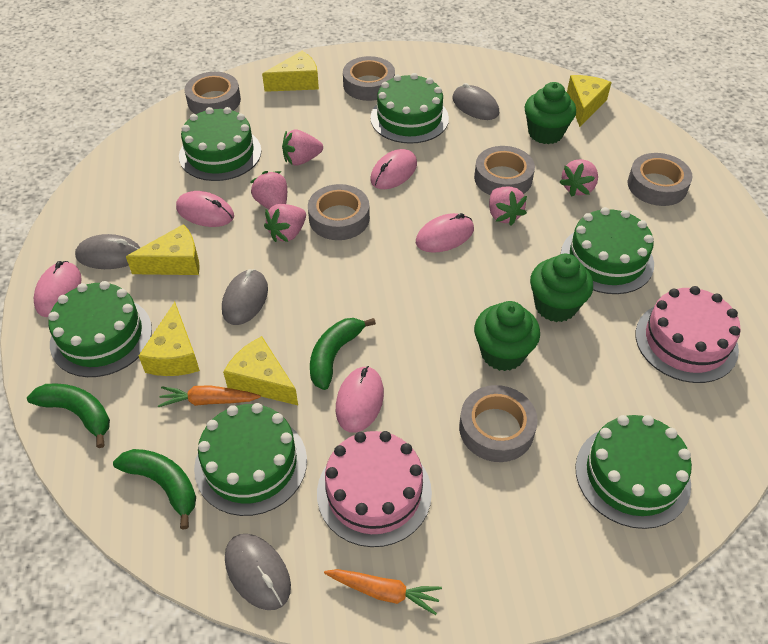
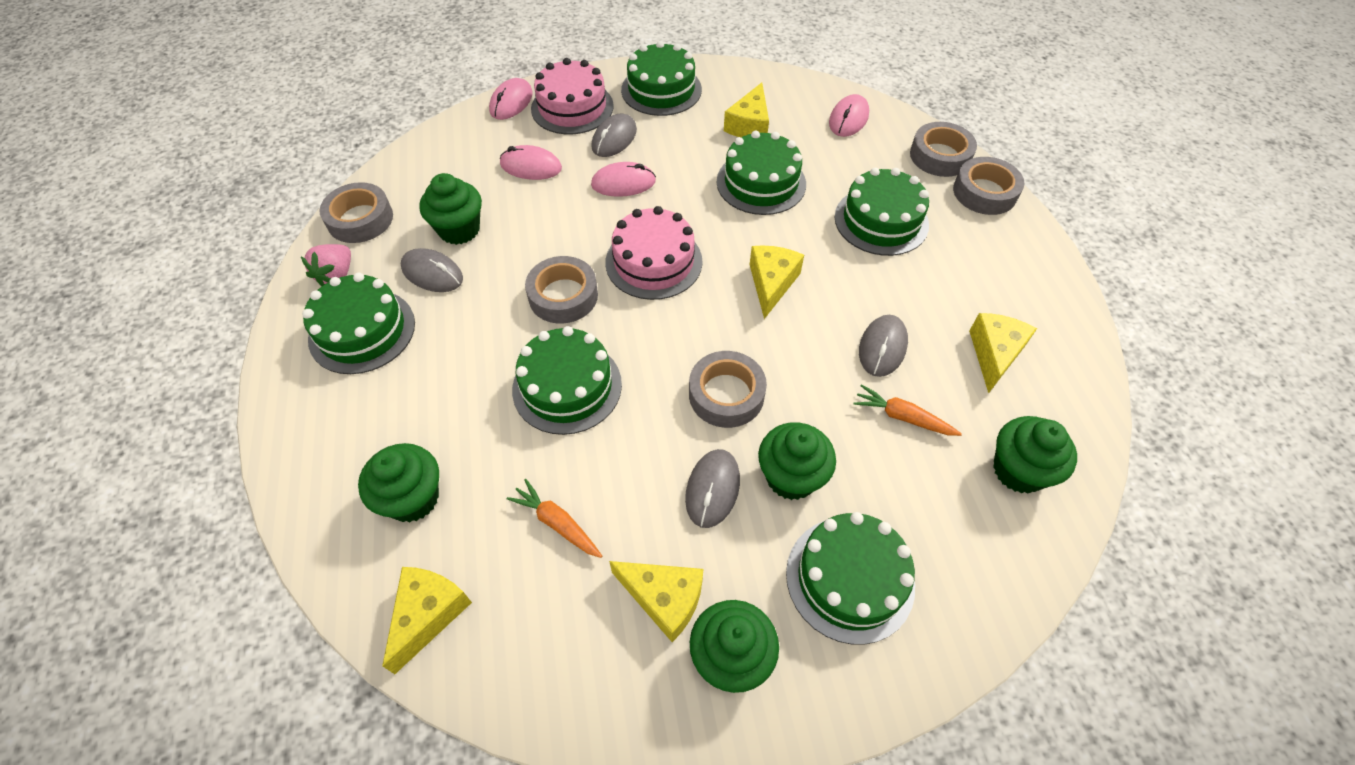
green banana: 3 -> 0
green cupcake: 3 -> 5
grey tape: 6 -> 5
pink mouse: 5 -> 4
pink strawberry: 5 -> 1

